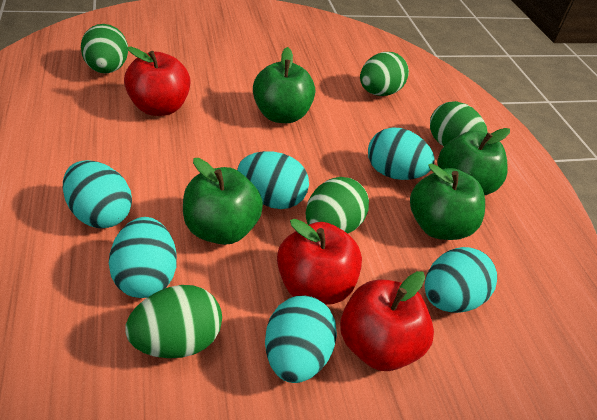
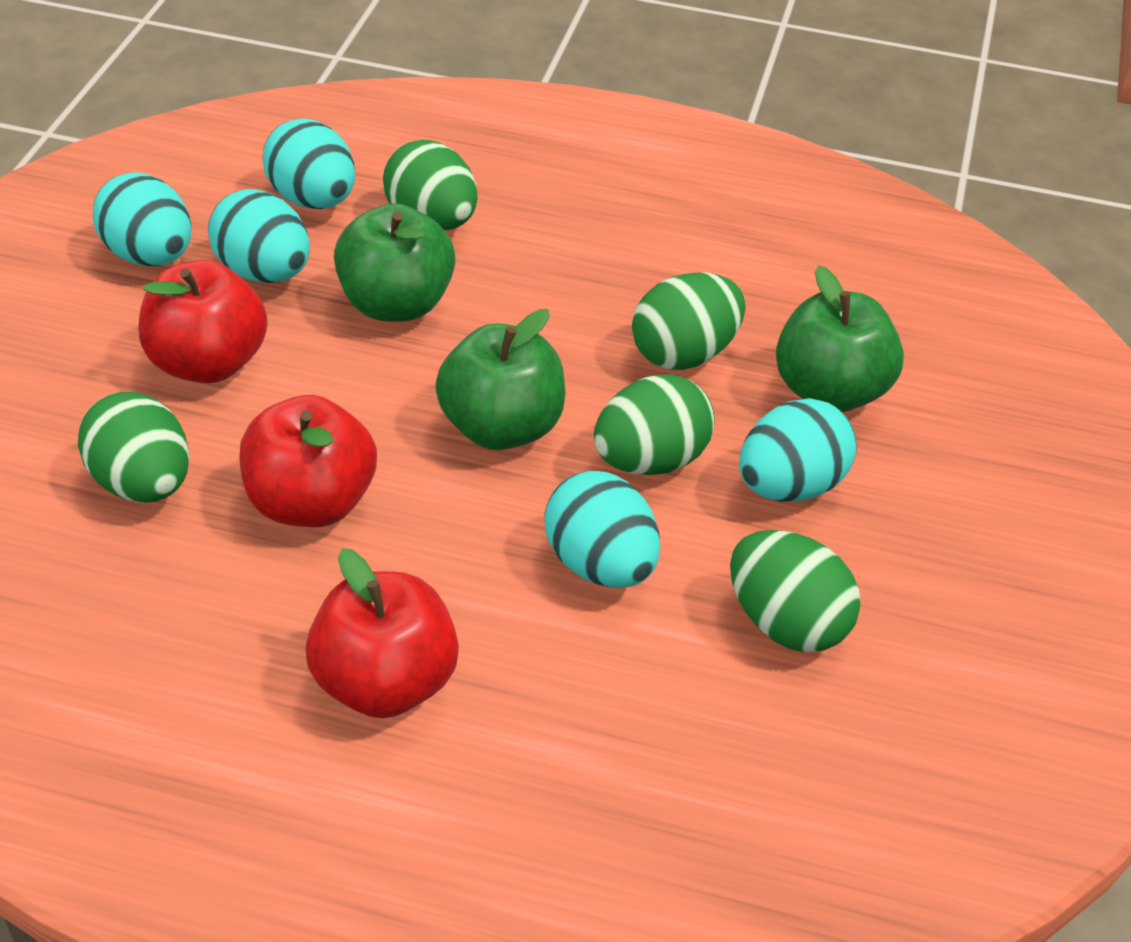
green apple: 4 -> 3
turquoise egg: 6 -> 5

